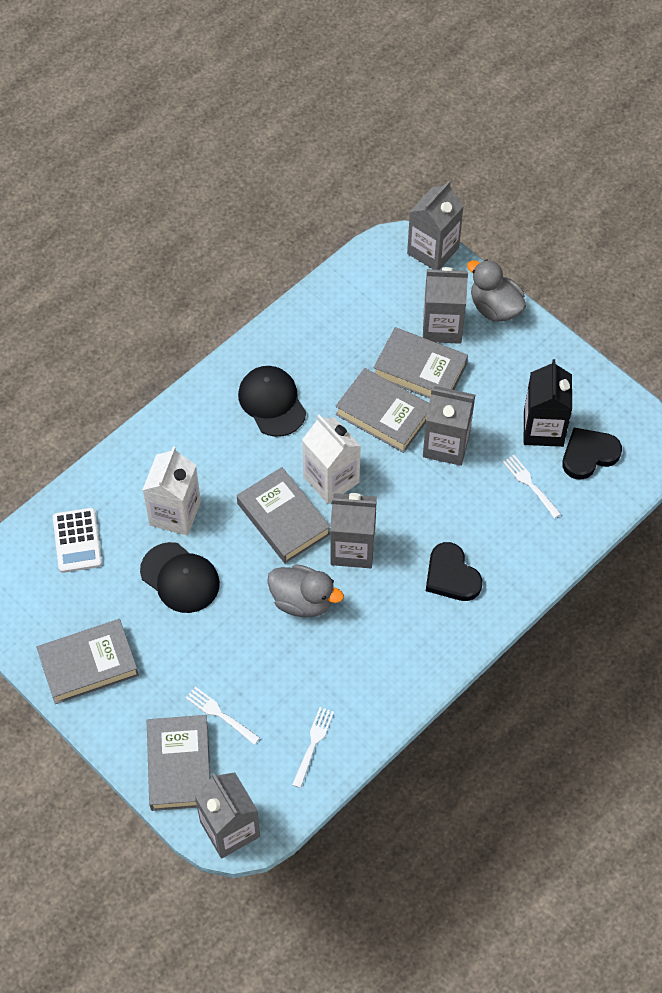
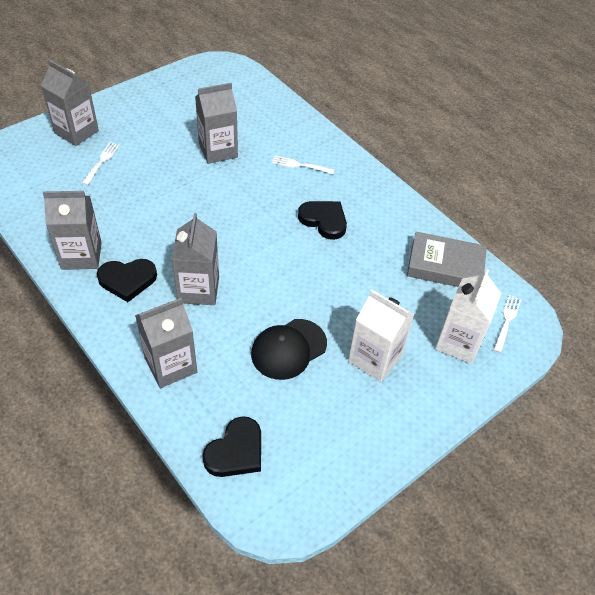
black cap: 2 -> 1
black carton: 1 -> 0
black heart: 2 -> 3
grey book: 5 -> 1
grey duck: 2 -> 0
white calculator: 1 -> 0

